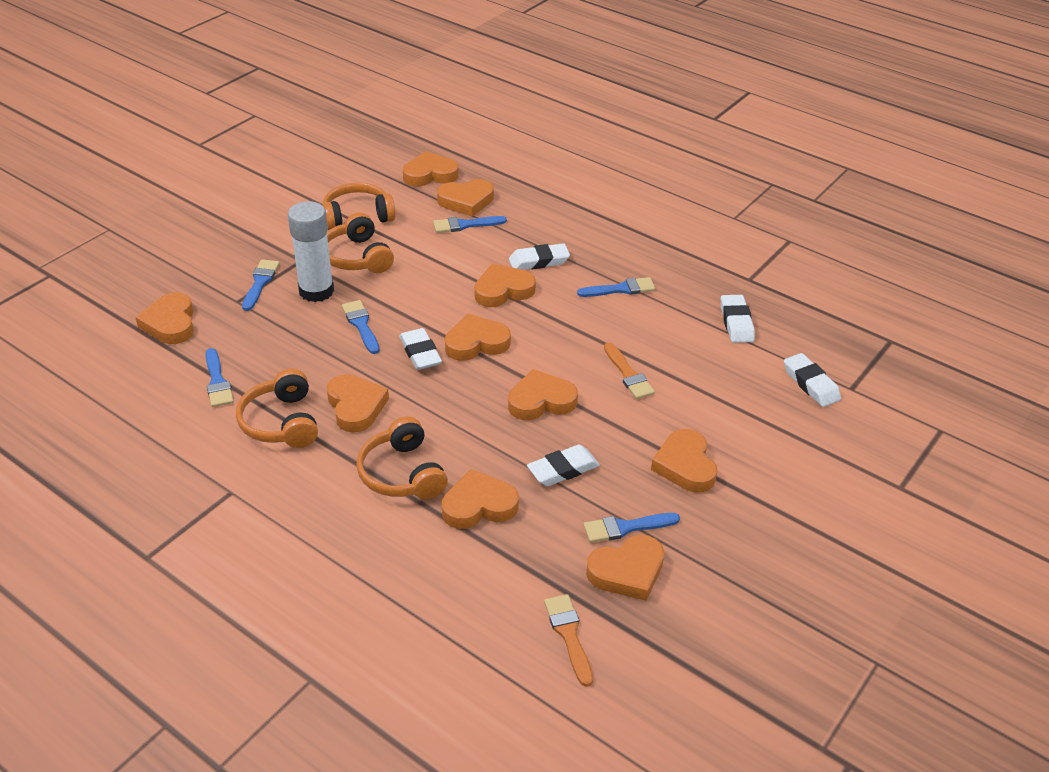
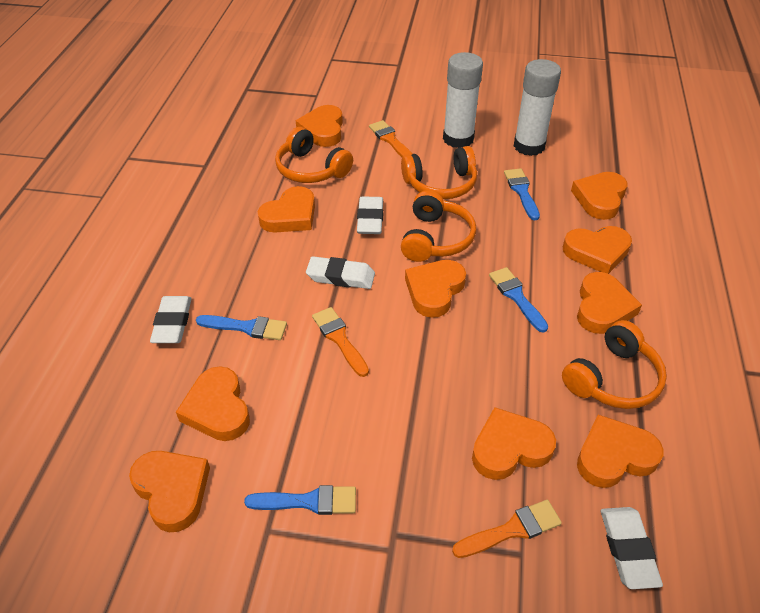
blue brush: 6 -> 4
orange brush: 2 -> 3
white eraser: 5 -> 4
white glue stick: 1 -> 2

